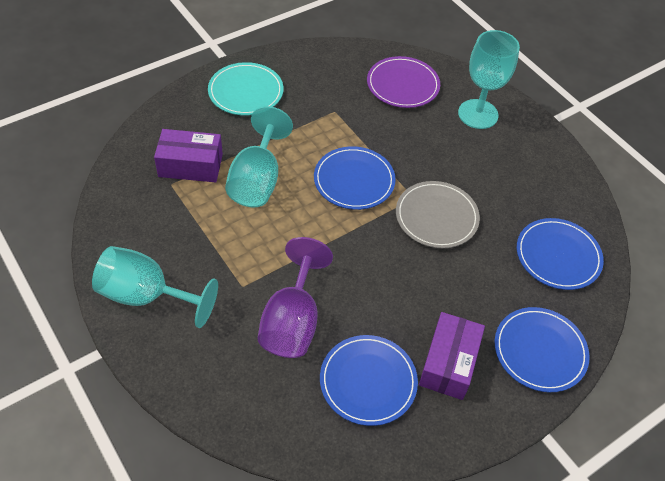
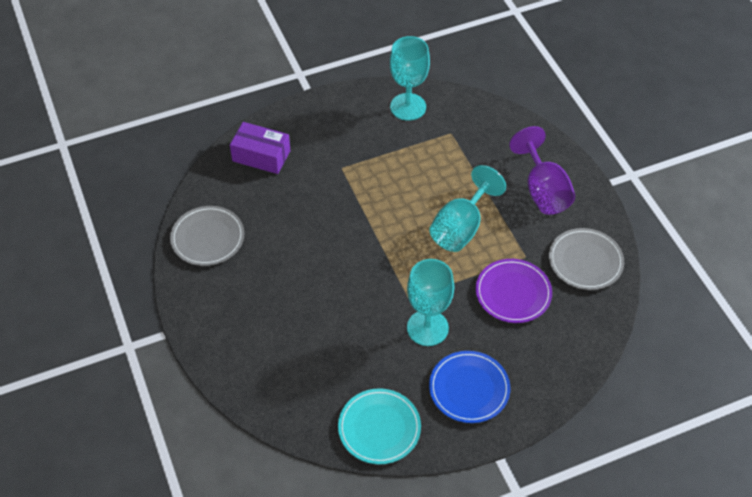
blue plate: 4 -> 1
grey plate: 1 -> 2
purple box: 2 -> 1

